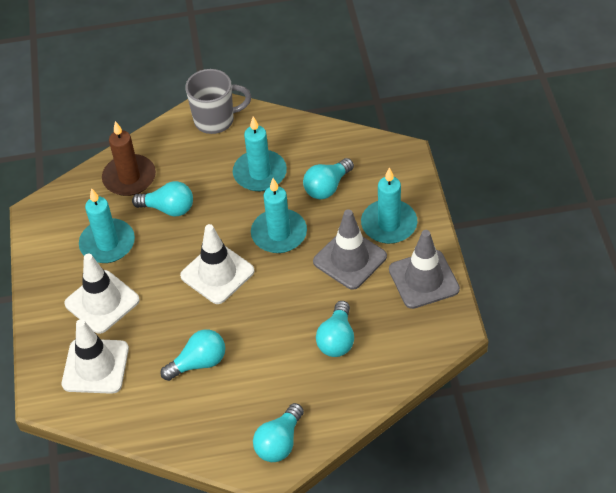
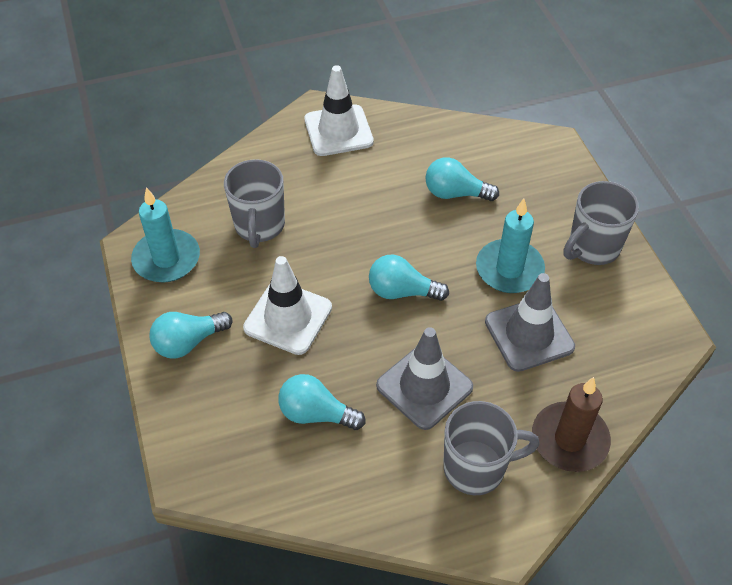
grey mug: 1 -> 3
turquoise candle: 4 -> 2
turquoise light bulb: 5 -> 4
white traffic cone: 3 -> 2

